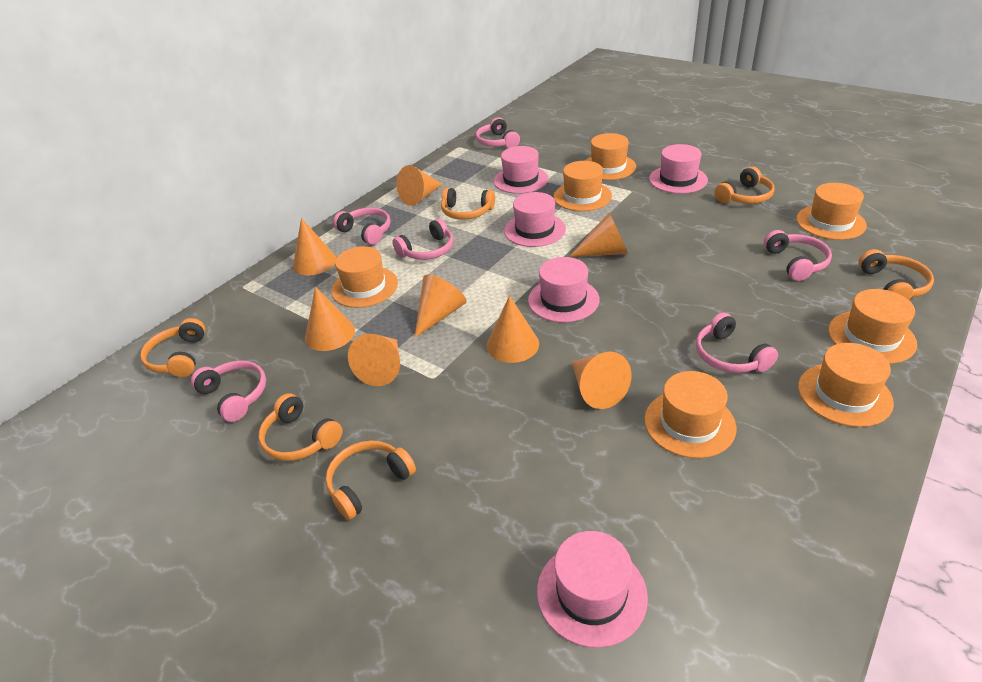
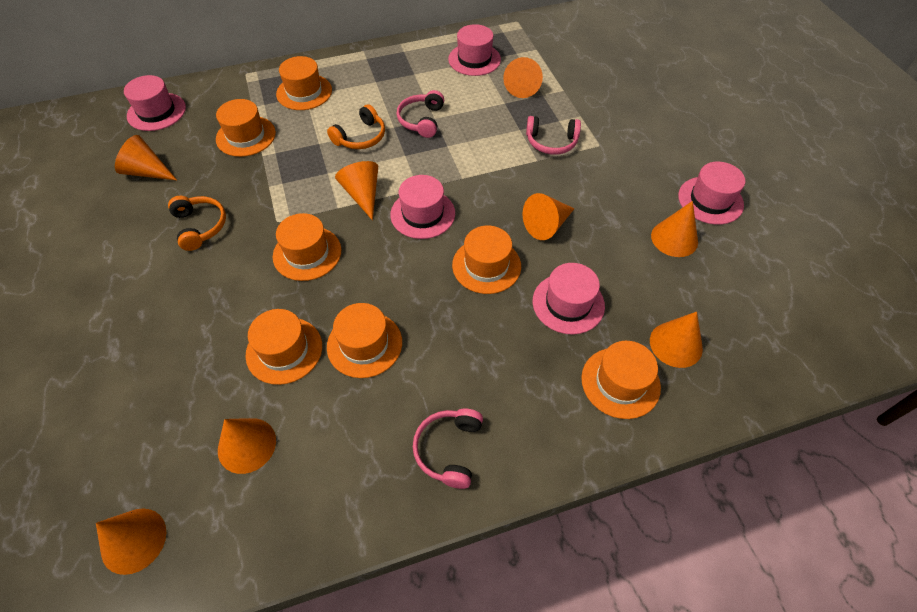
orange headphones: 6 -> 2
pink headphones: 6 -> 3

